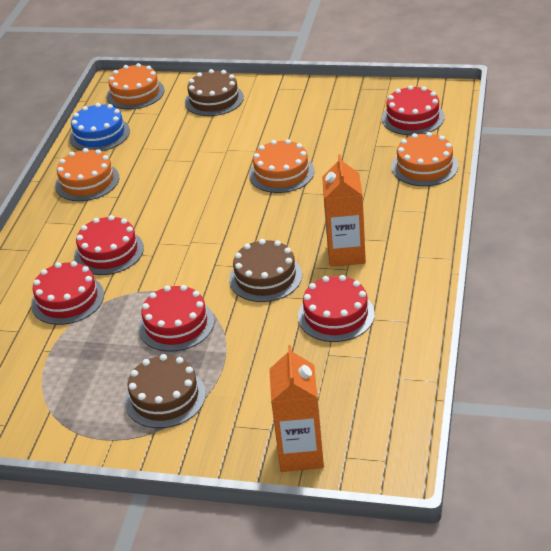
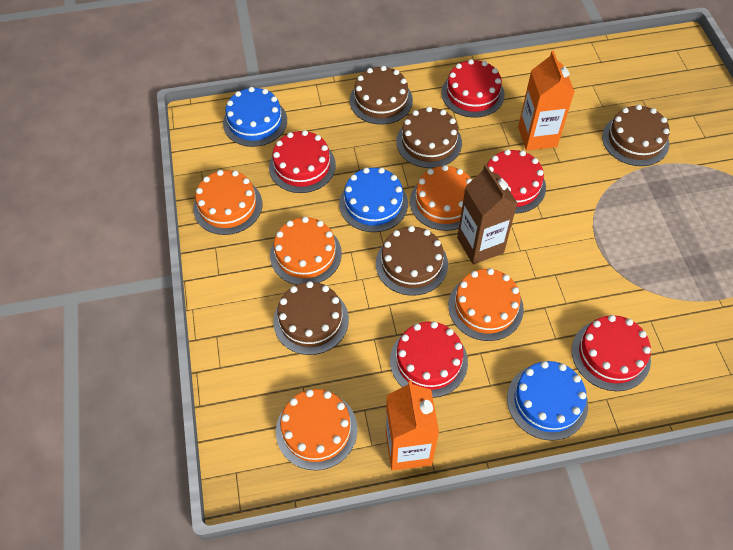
blue cake: 1 -> 3
brown cake: 3 -> 5
brown carton: 0 -> 1
orange cake: 4 -> 5

